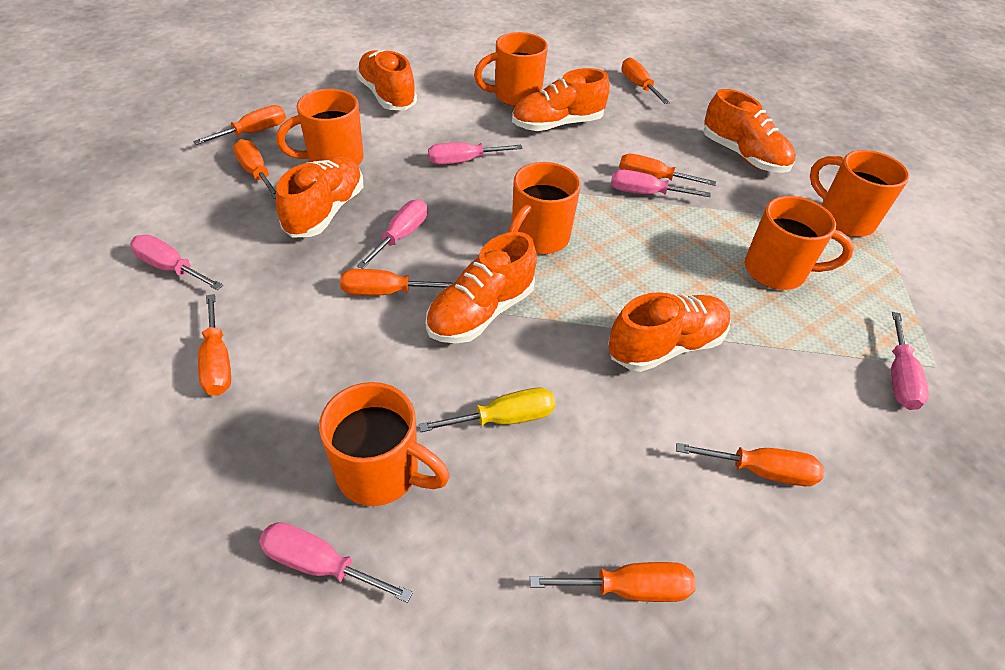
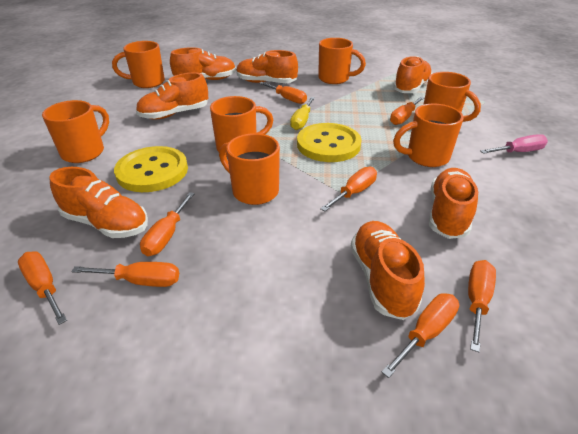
orange mug: 6 -> 7
orange shoe: 6 -> 7
pink screwdriver: 6 -> 1
yellow button: 0 -> 2

